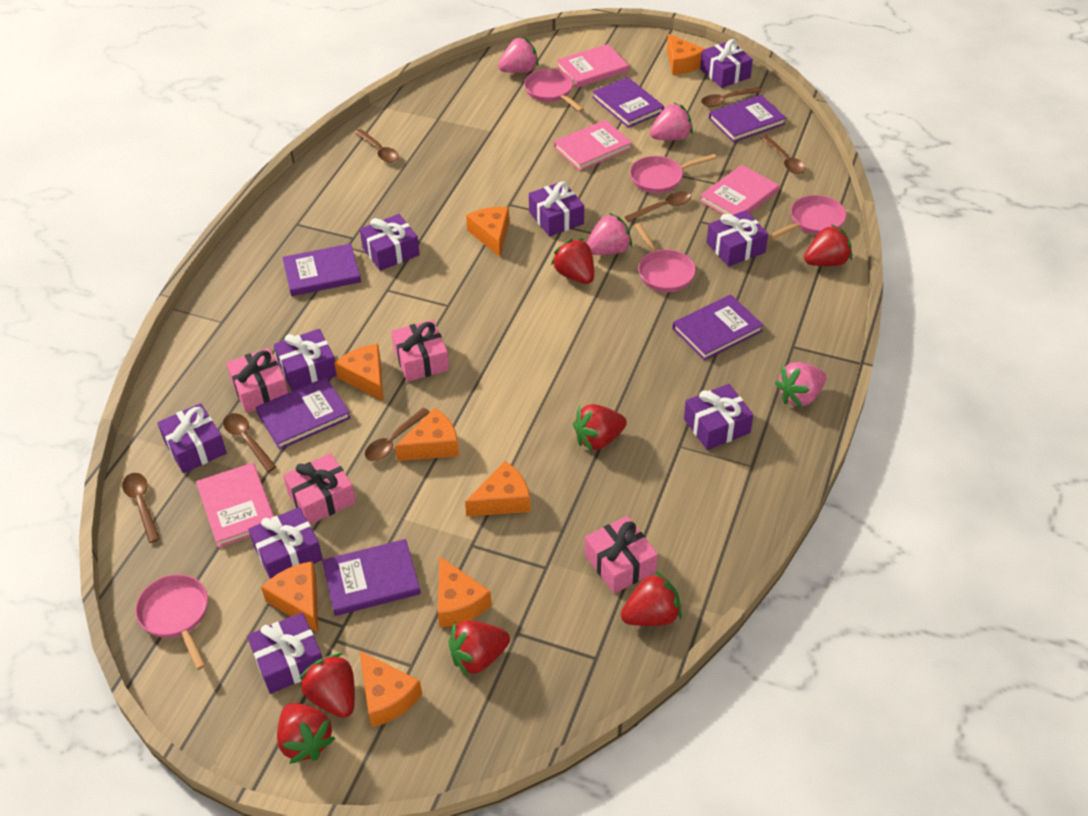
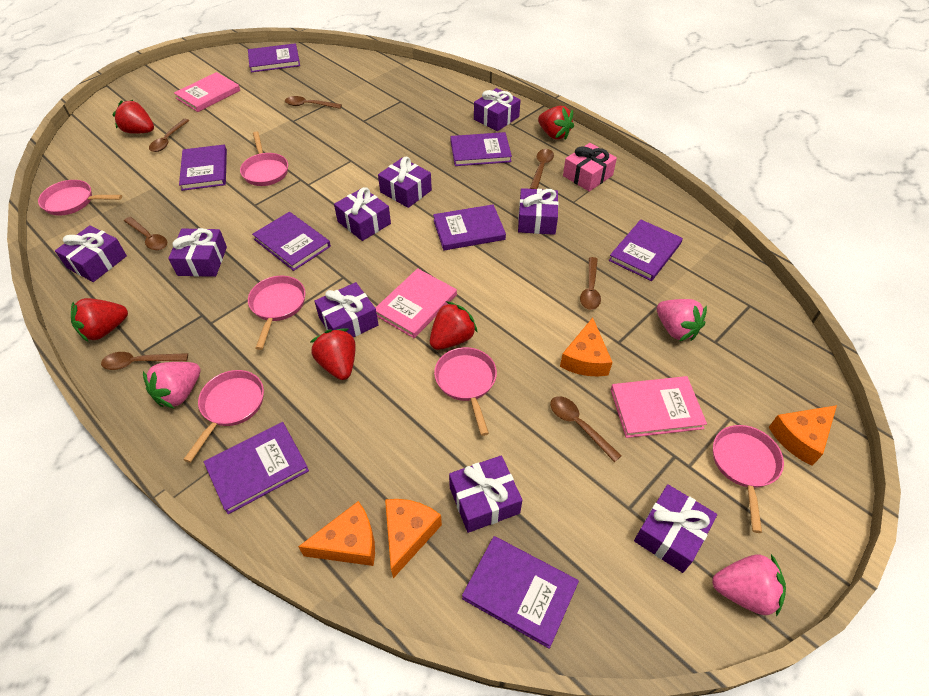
orange cheese: 8 -> 4
pink book: 4 -> 3
pink gift: 4 -> 1
pink pan: 5 -> 6
pink strawberry: 4 -> 3
purple book: 6 -> 8
red strawberry: 7 -> 5

